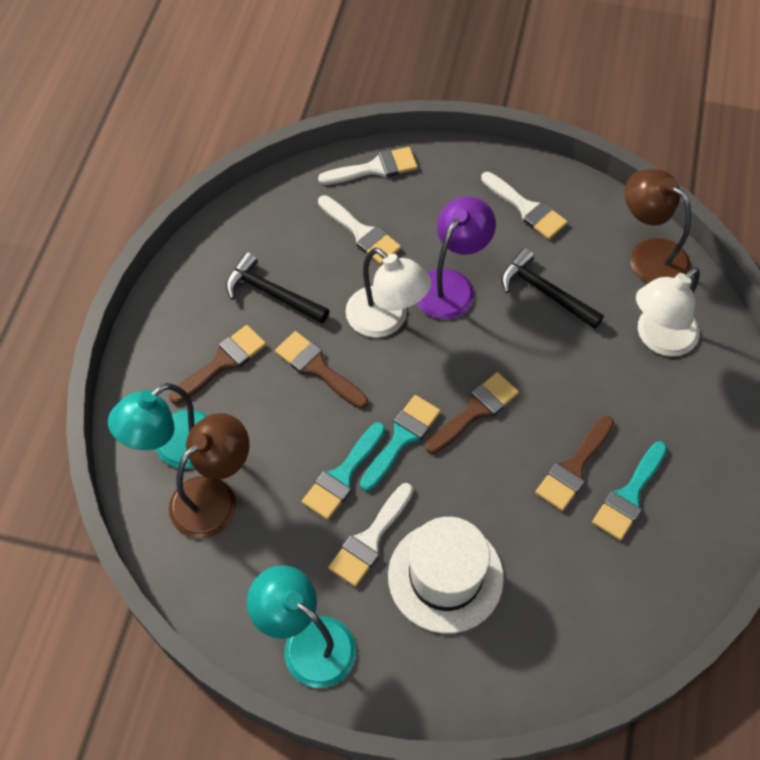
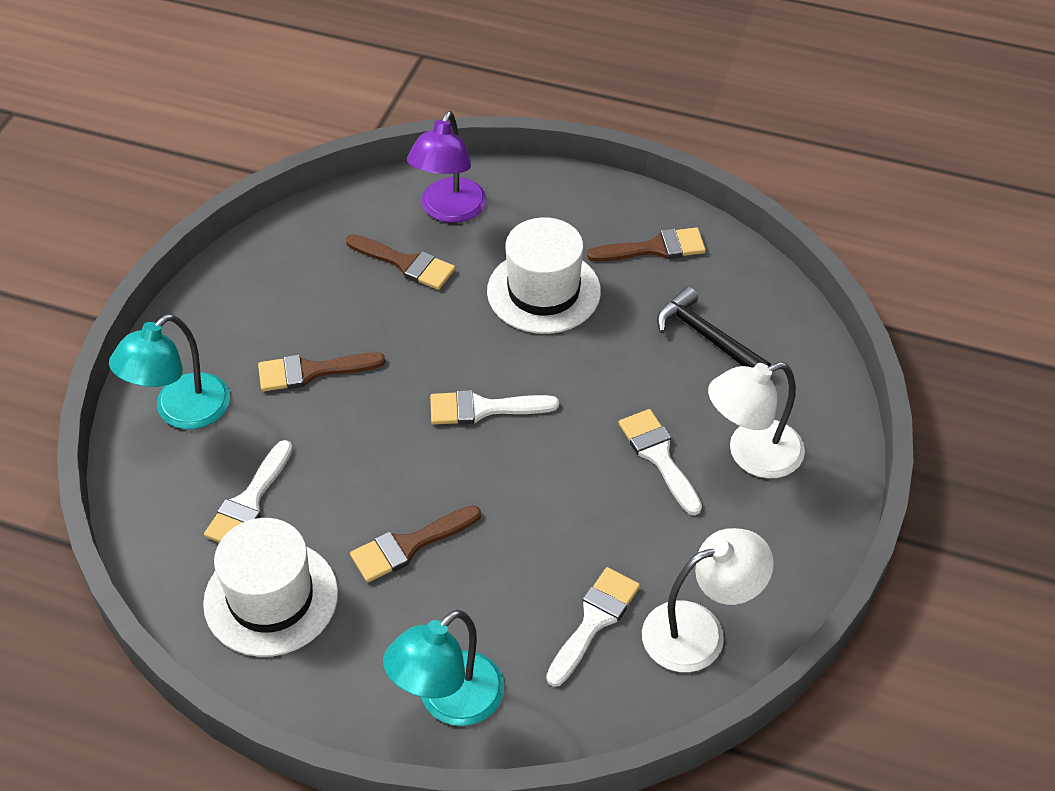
black hammer: 2 -> 1
brown lamp: 2 -> 0
turquoise brush: 3 -> 0
white hat: 1 -> 2

